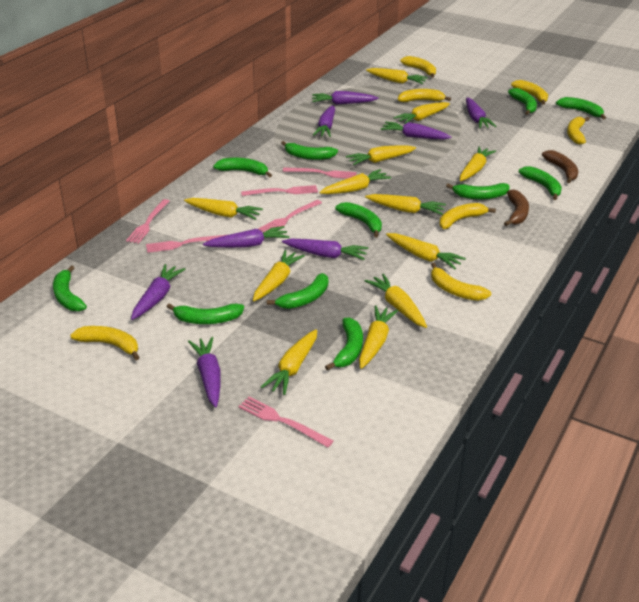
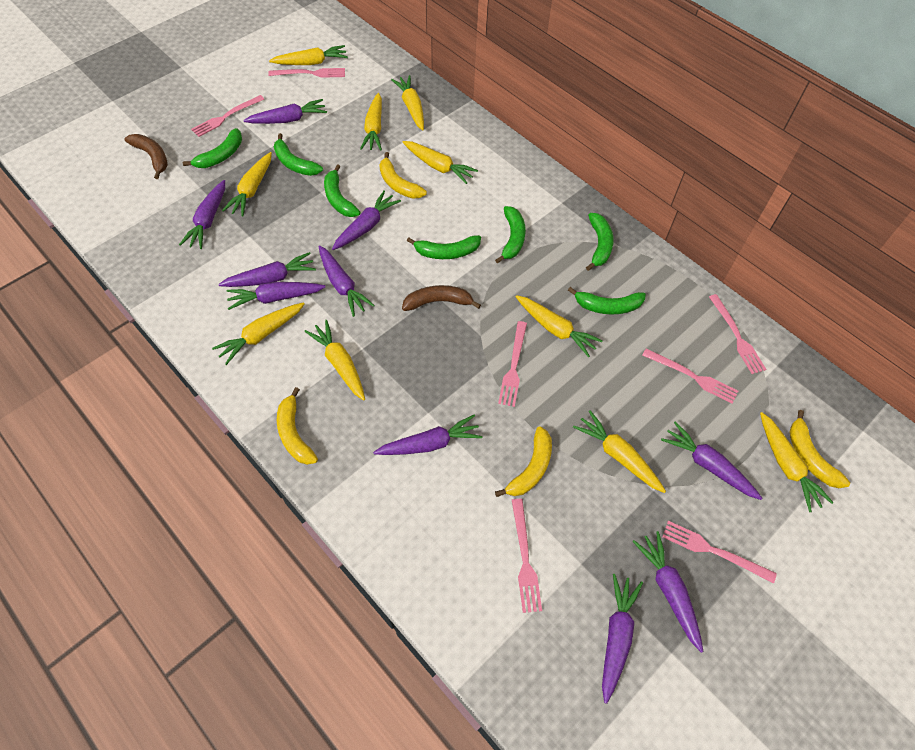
green banana: 11 -> 7
pink fork: 6 -> 7
purple carrot: 8 -> 10
yellow banana: 7 -> 4
yellow carrot: 12 -> 10

